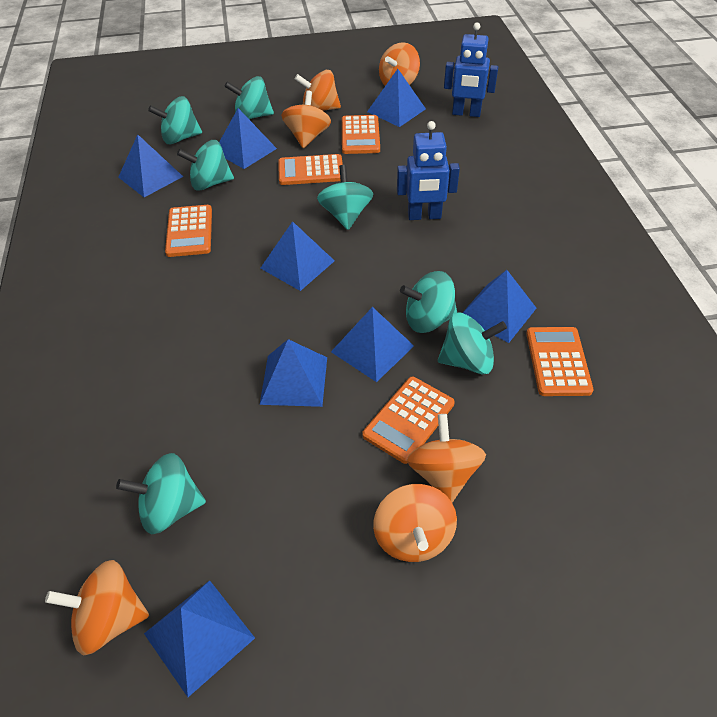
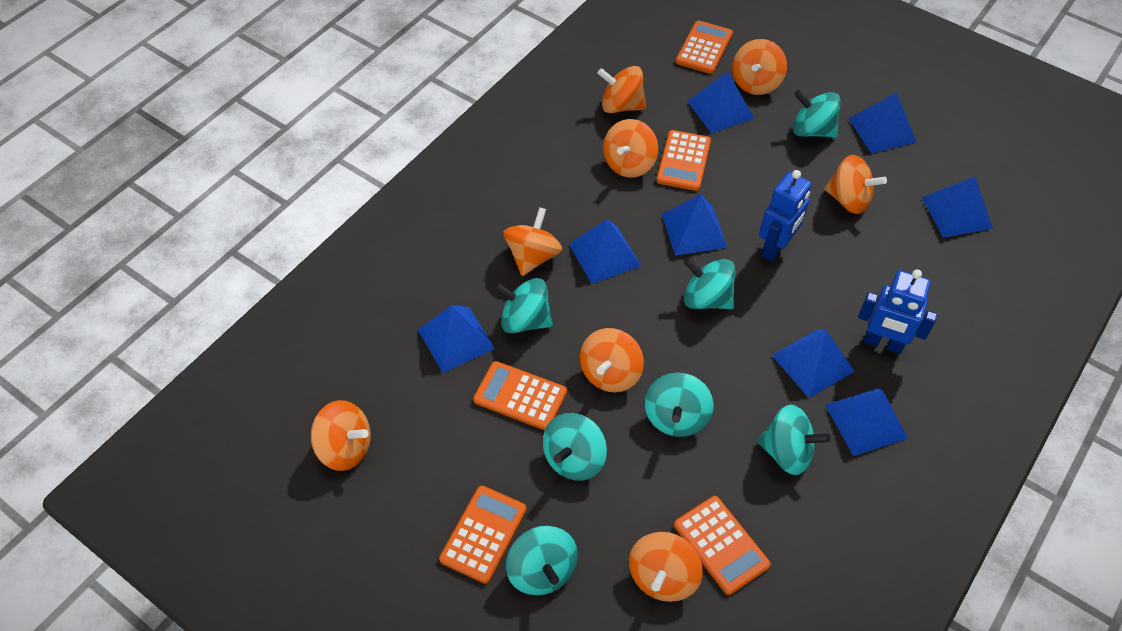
orange spinning top: 6 -> 8

